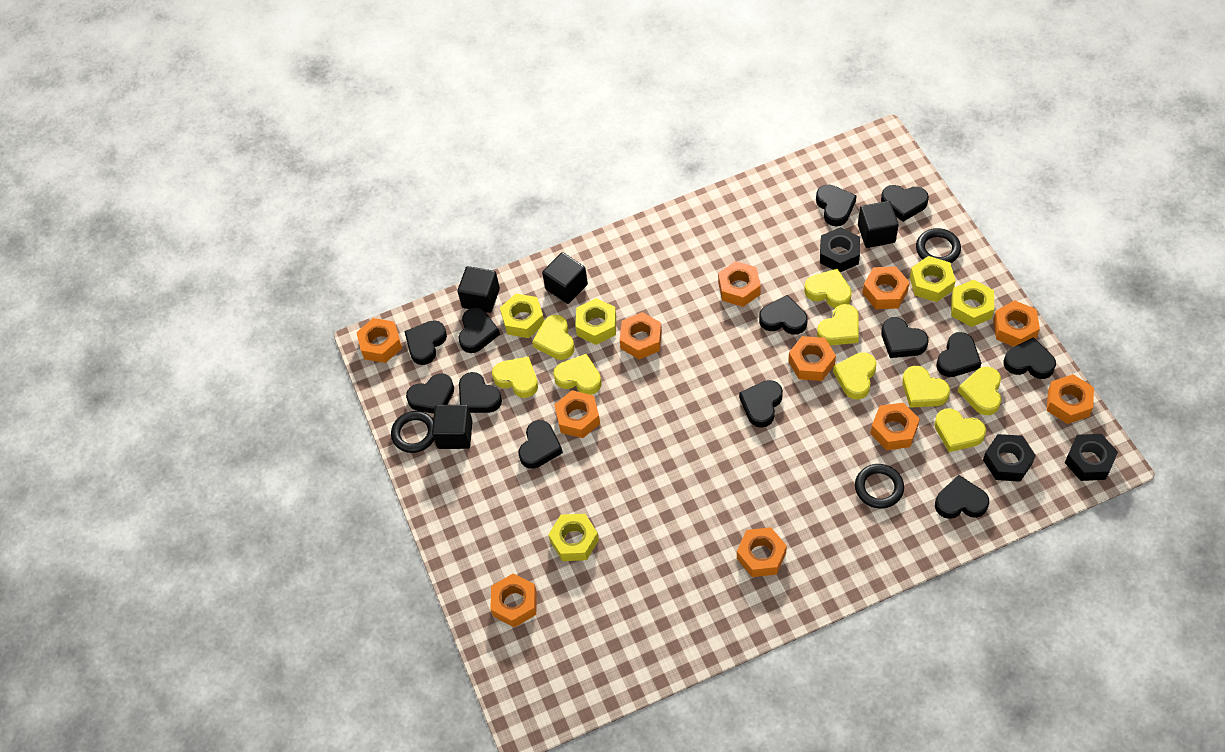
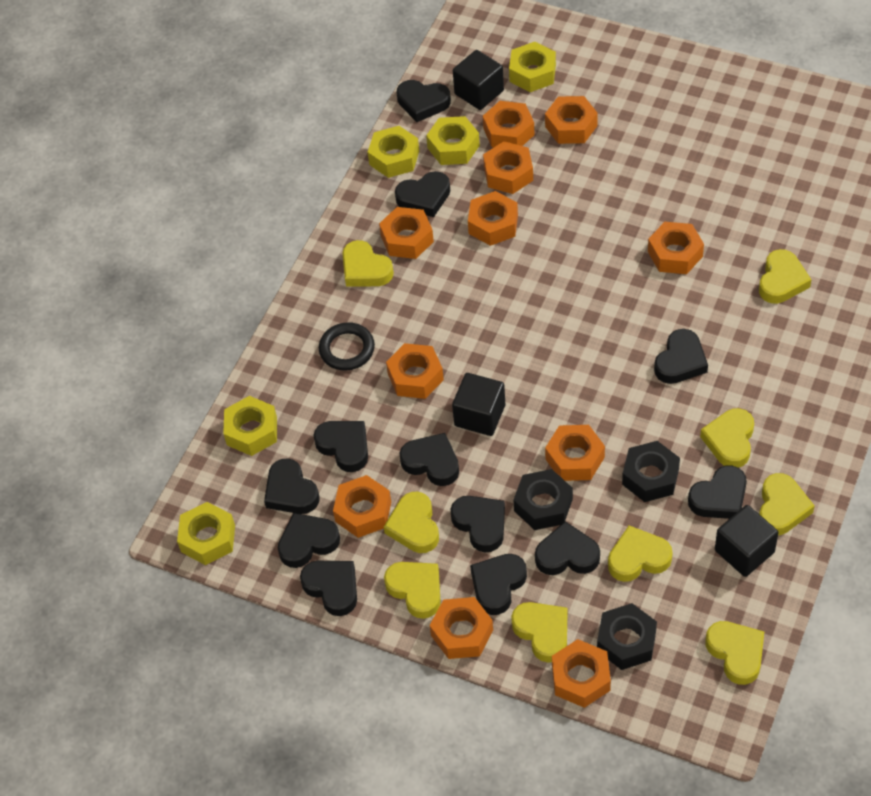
black cube: 4 -> 3
black heart: 13 -> 12
black ring: 3 -> 1

